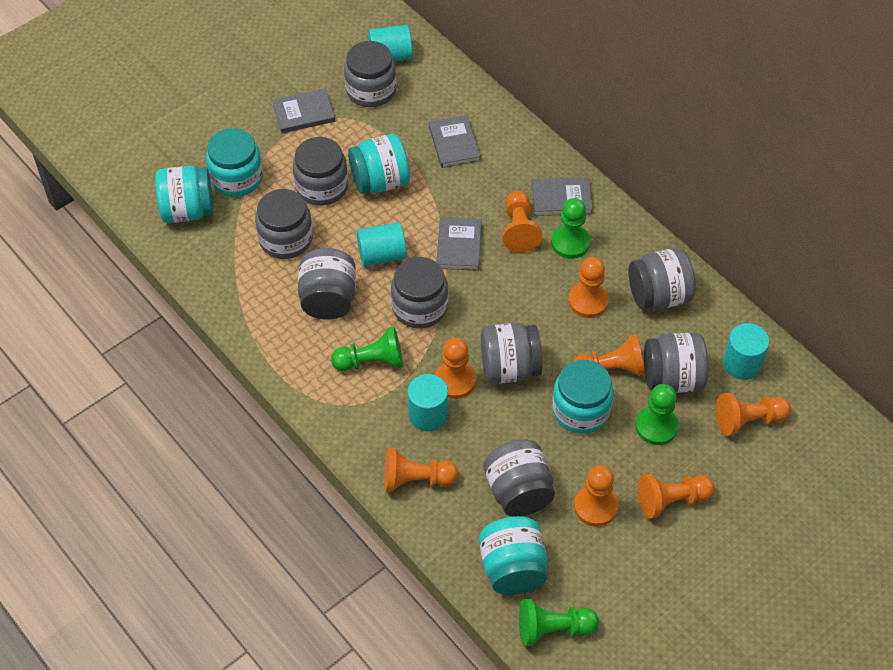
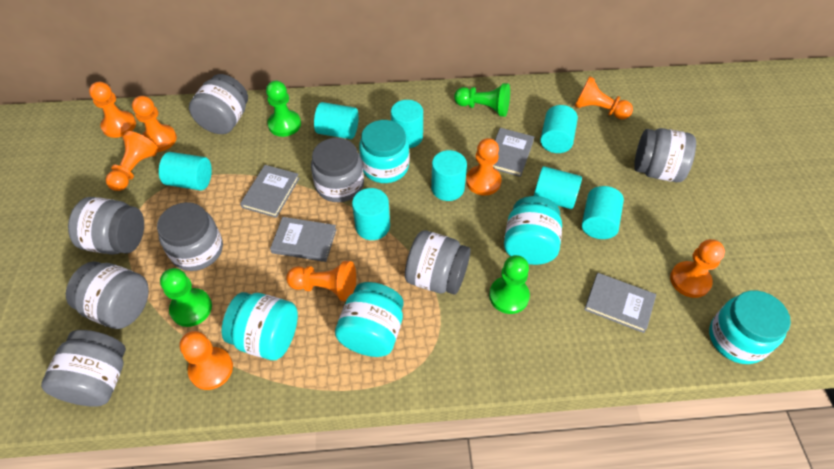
grey jar: 9 -> 8
turquoise cylinder: 4 -> 8

